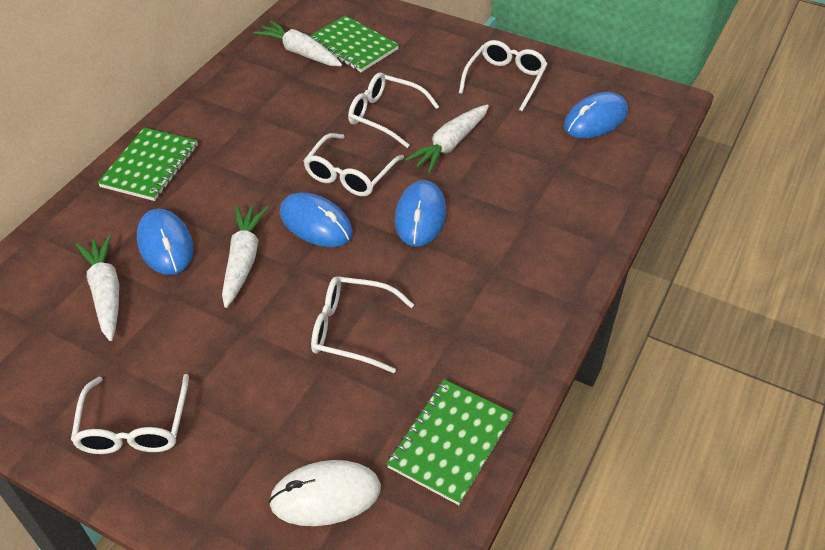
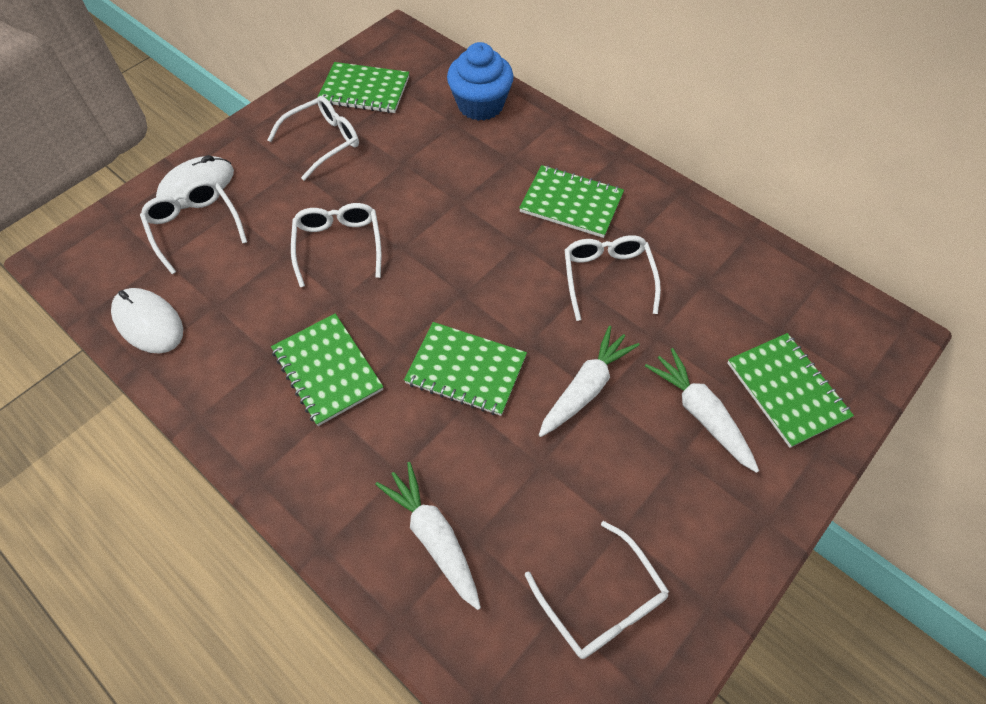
blue cupcake: 0 -> 1
blue mouse: 4 -> 0
green notebook: 3 -> 5
white carrot: 4 -> 3
white mouse: 1 -> 2

